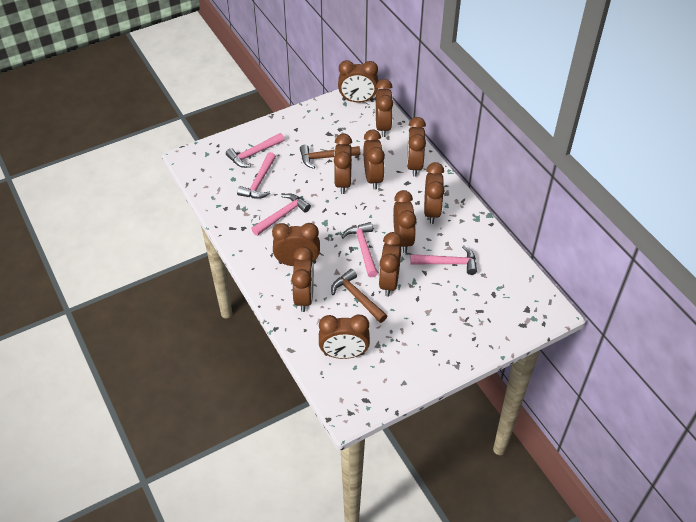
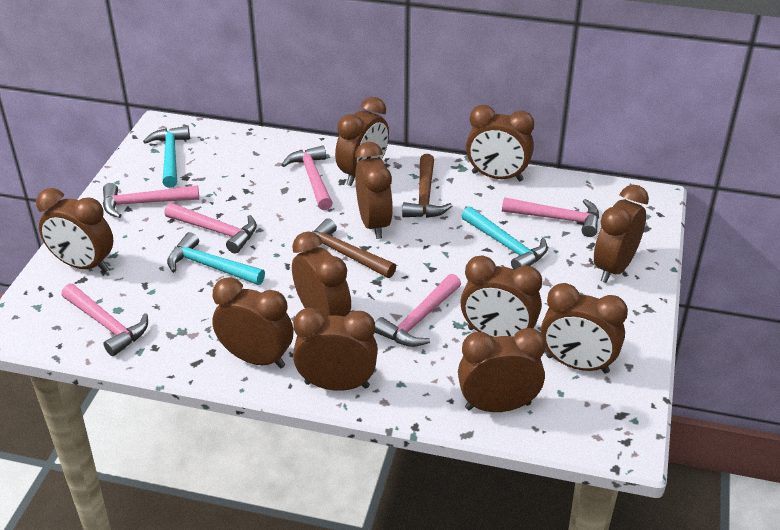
pink hammer: 5 -> 6
turquoise hammer: 0 -> 3

